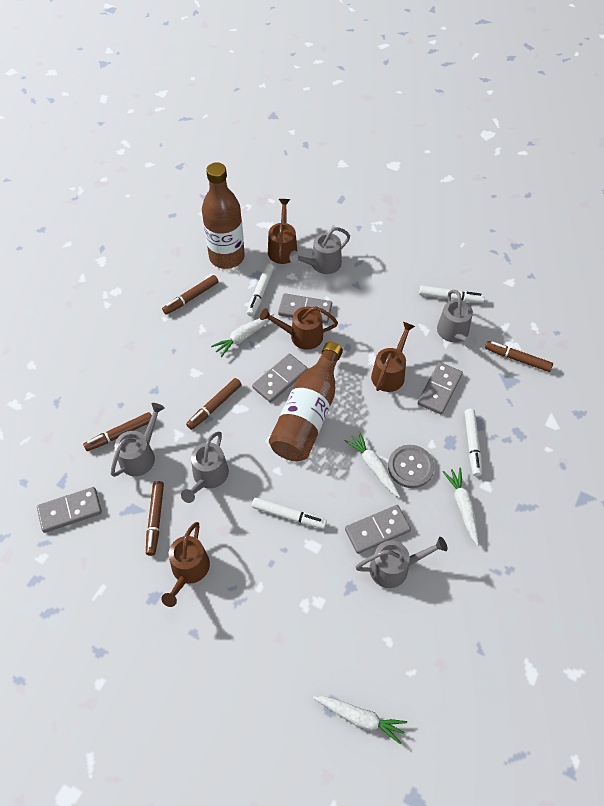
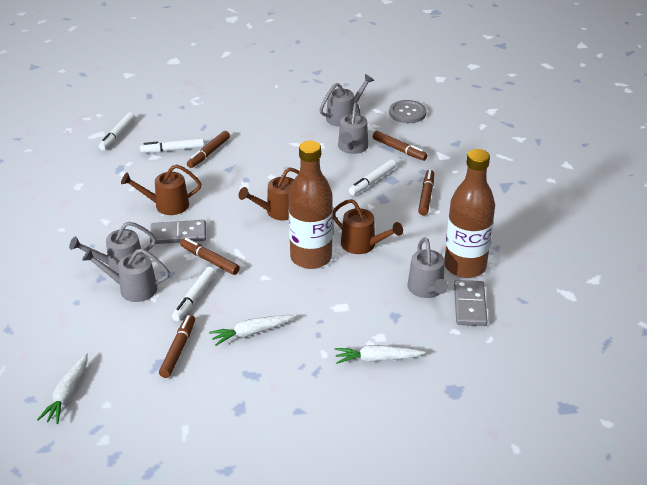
brown watering can: 4 -> 3
grey domino: 5 -> 2
white carrot: 4 -> 3

